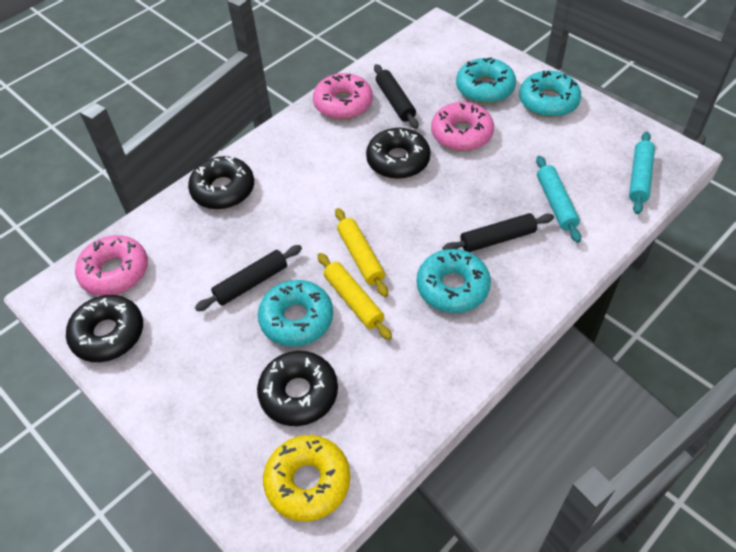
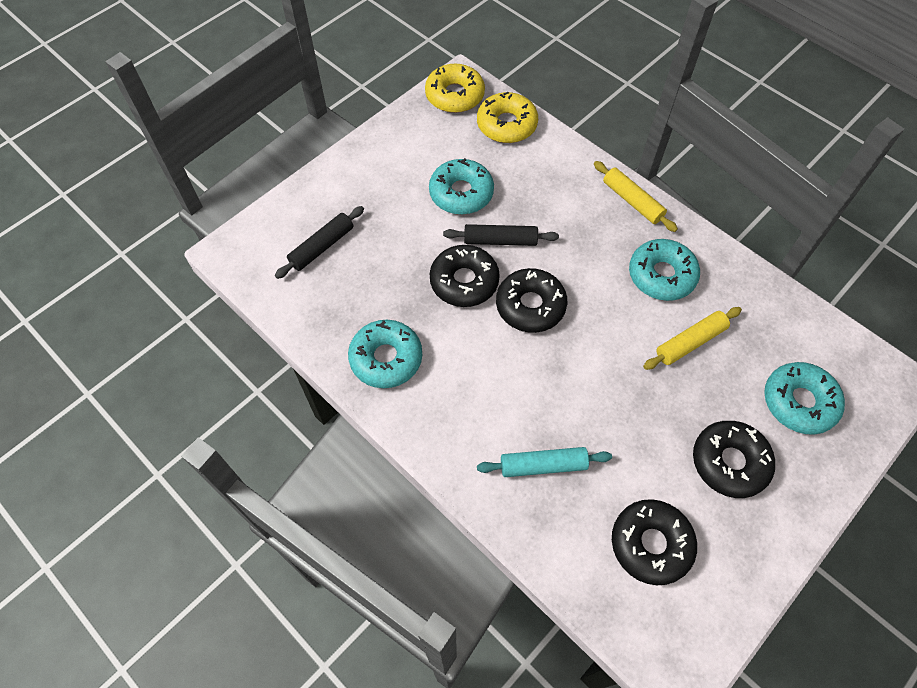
black rolling pin: 3 -> 2
pink donut: 3 -> 0
turquoise rolling pin: 2 -> 1
yellow donut: 1 -> 2

